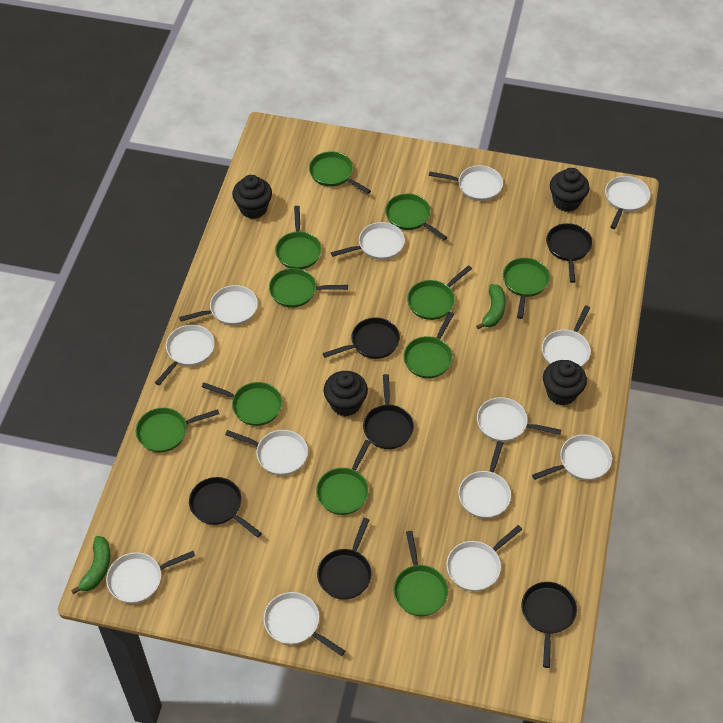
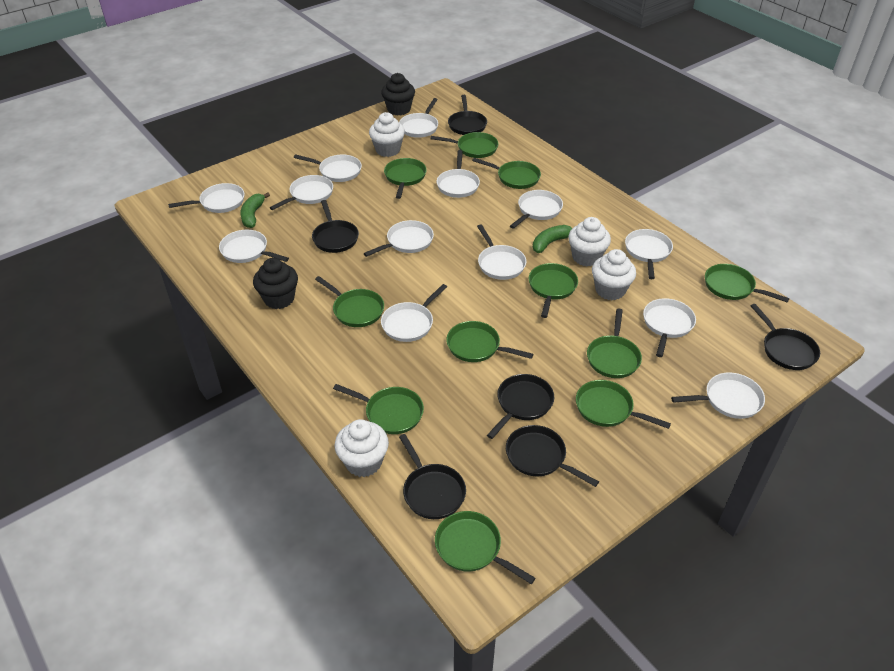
black cupcake: 4 -> 2
white cupcake: 0 -> 4

